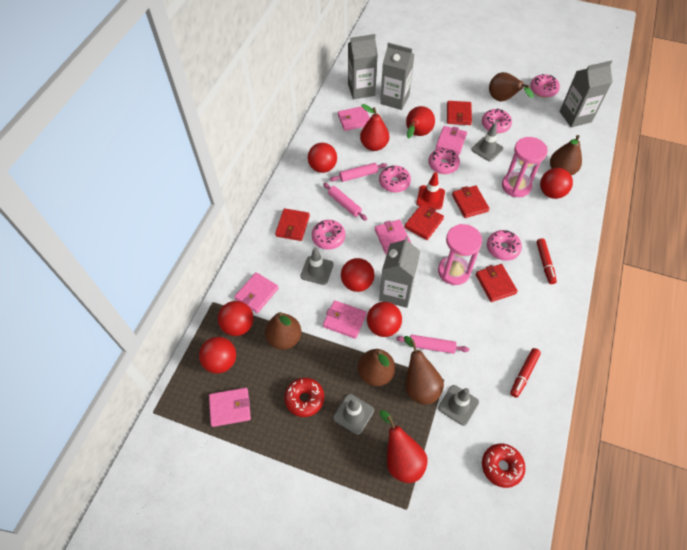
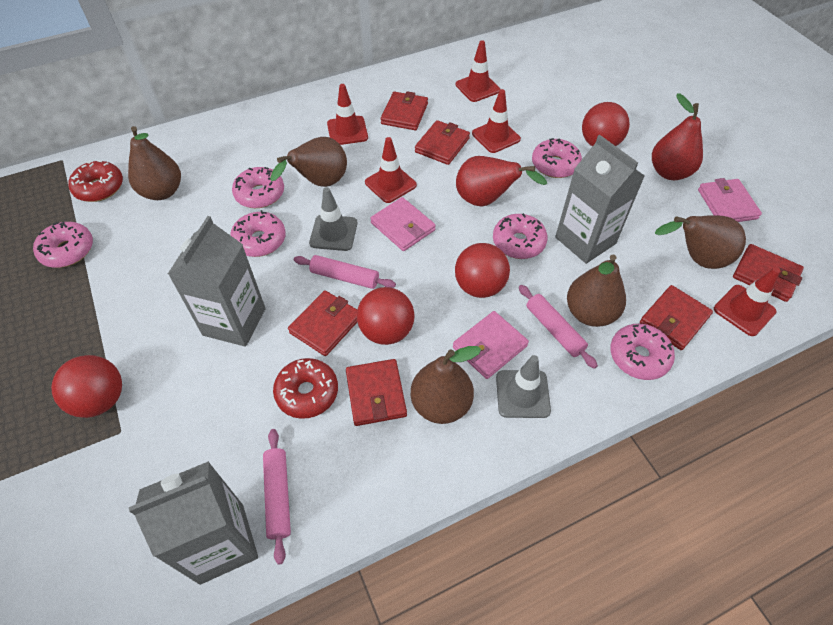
grey carton: 4 -> 3
grey traffic cone: 4 -> 2
pink hourglass: 2 -> 0
pink wallet: 6 -> 3
red ball: 6 -> 4
red marker: 2 -> 0
red pear: 3 -> 2
red traffic cone: 1 -> 5
red wallet: 5 -> 6

